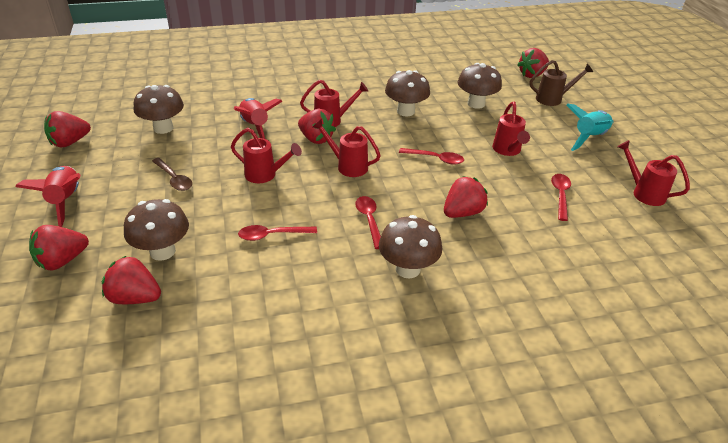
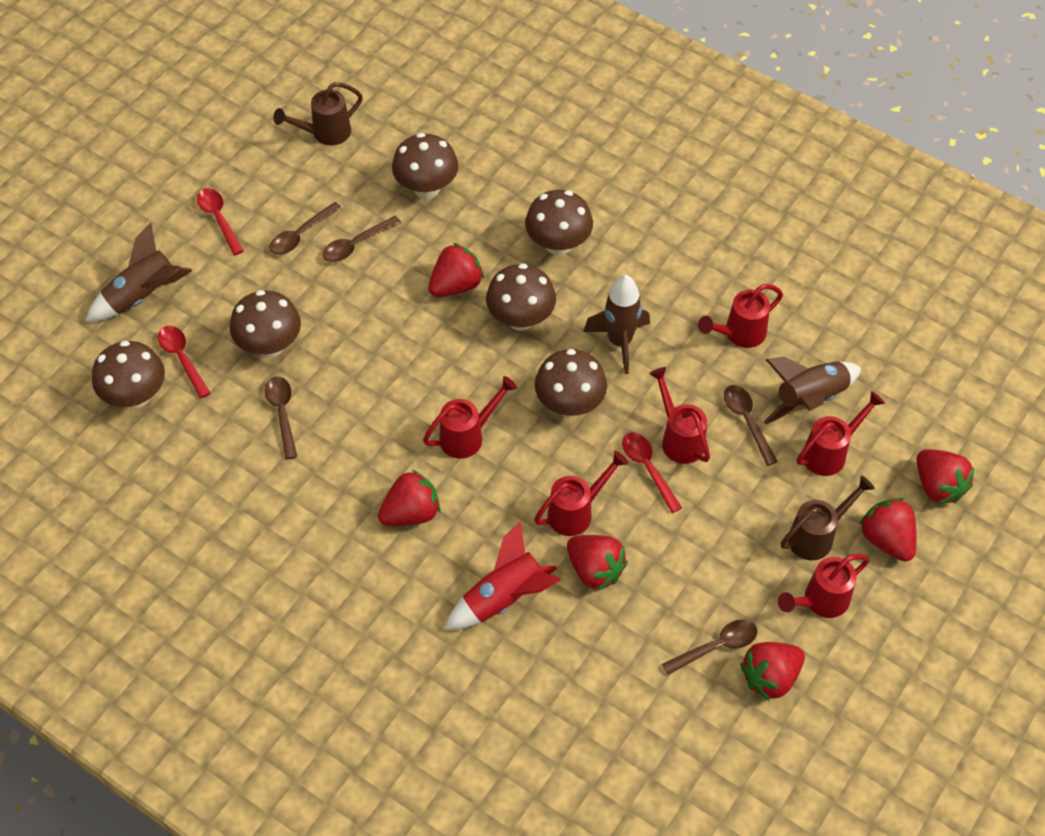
brown mushroom: 5 -> 6
brown rocket: 0 -> 3
brown spoon: 1 -> 5
brown watering can: 1 -> 2
red rocket: 2 -> 1
red spoon: 4 -> 3
red watering can: 5 -> 6
turquoise rocket: 1 -> 0

